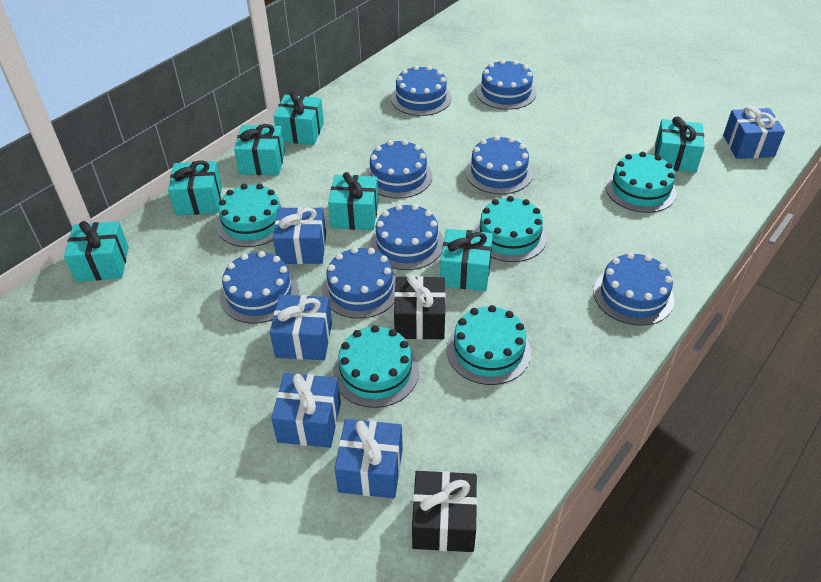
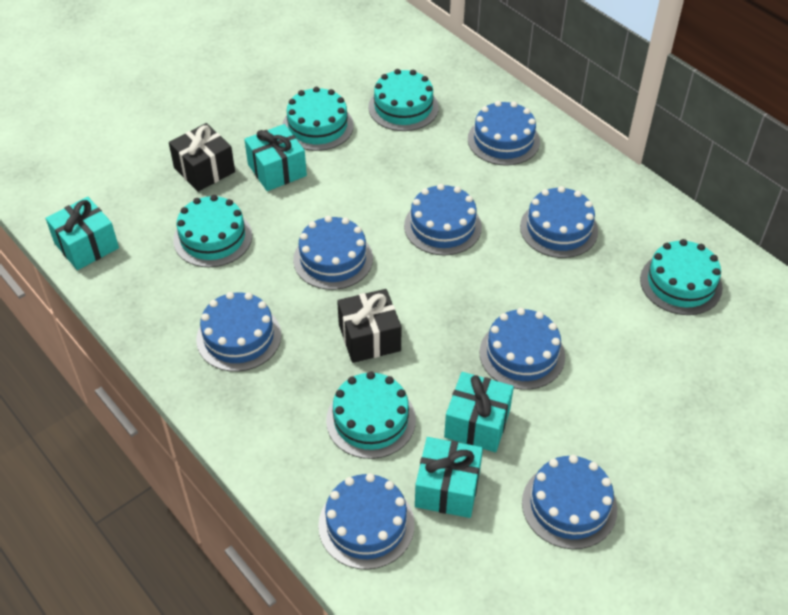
blue gift: 5 -> 0
turquoise gift: 7 -> 4

